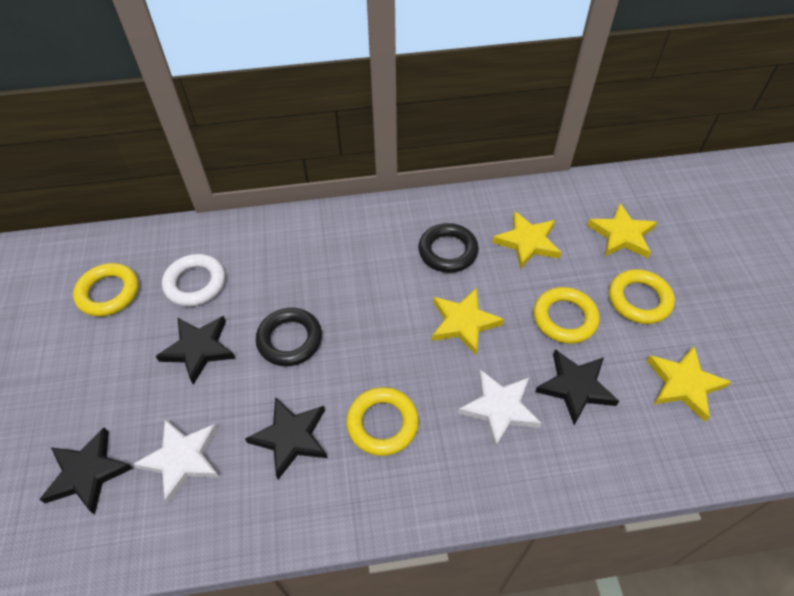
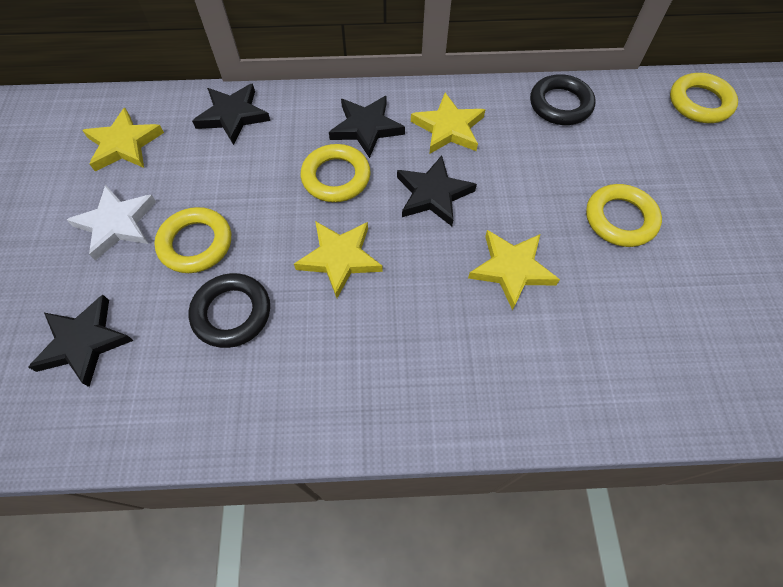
white ring: 1 -> 0
white star: 2 -> 1

